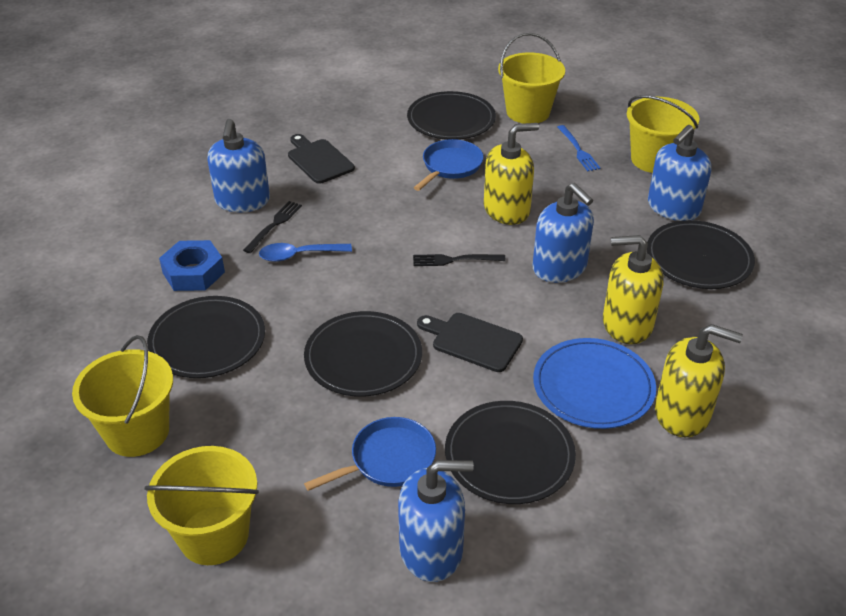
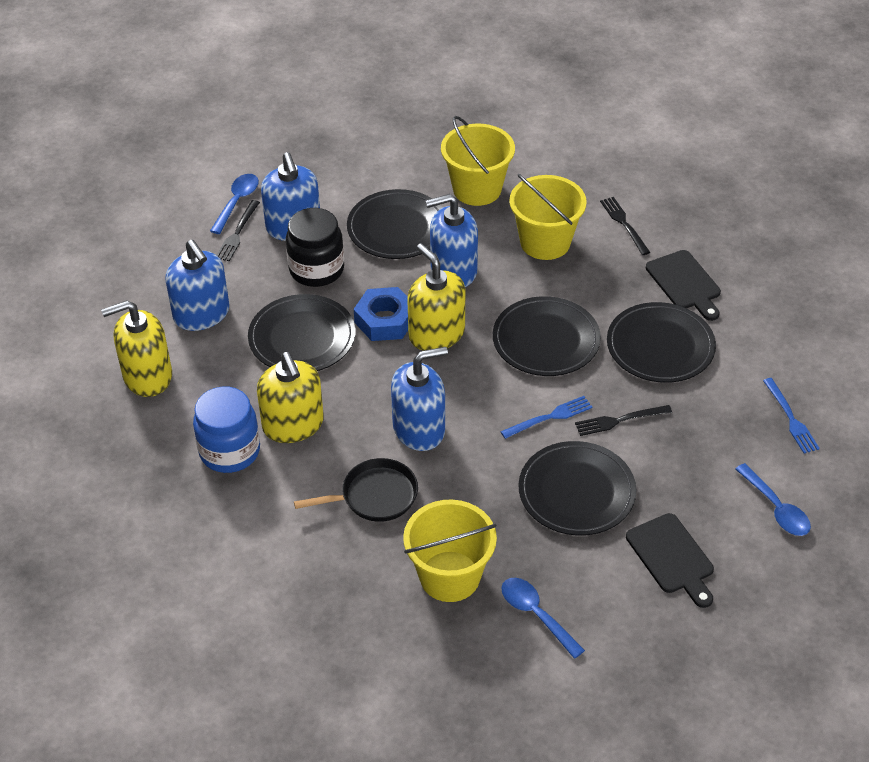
black fork: 2 -> 3
black jar: 0 -> 1
black pan: 0 -> 1
blue fork: 1 -> 2
blue jar: 0 -> 1
blue pan: 2 -> 0
blue plate: 1 -> 0
blue spoon: 1 -> 3
yellow bucket: 4 -> 3

